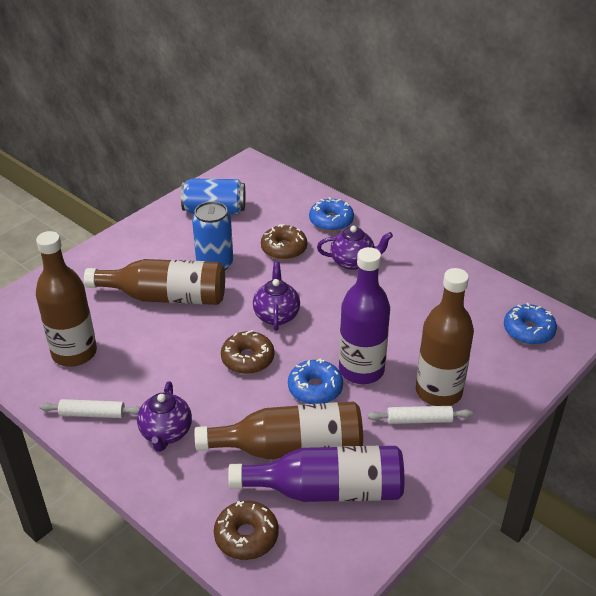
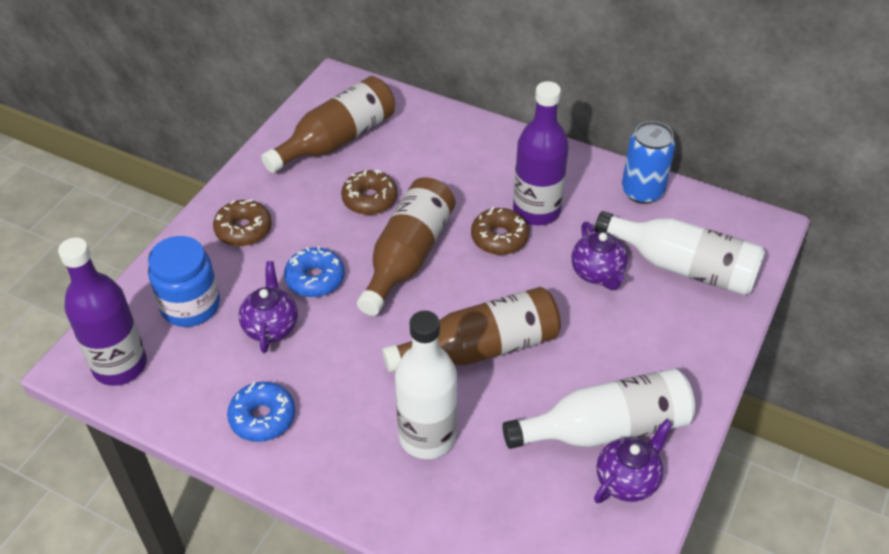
blue can: 2 -> 1
blue donut: 3 -> 2
blue jar: 0 -> 1
brown bottle: 4 -> 3
white bottle: 0 -> 3
white rolling pin: 2 -> 0

